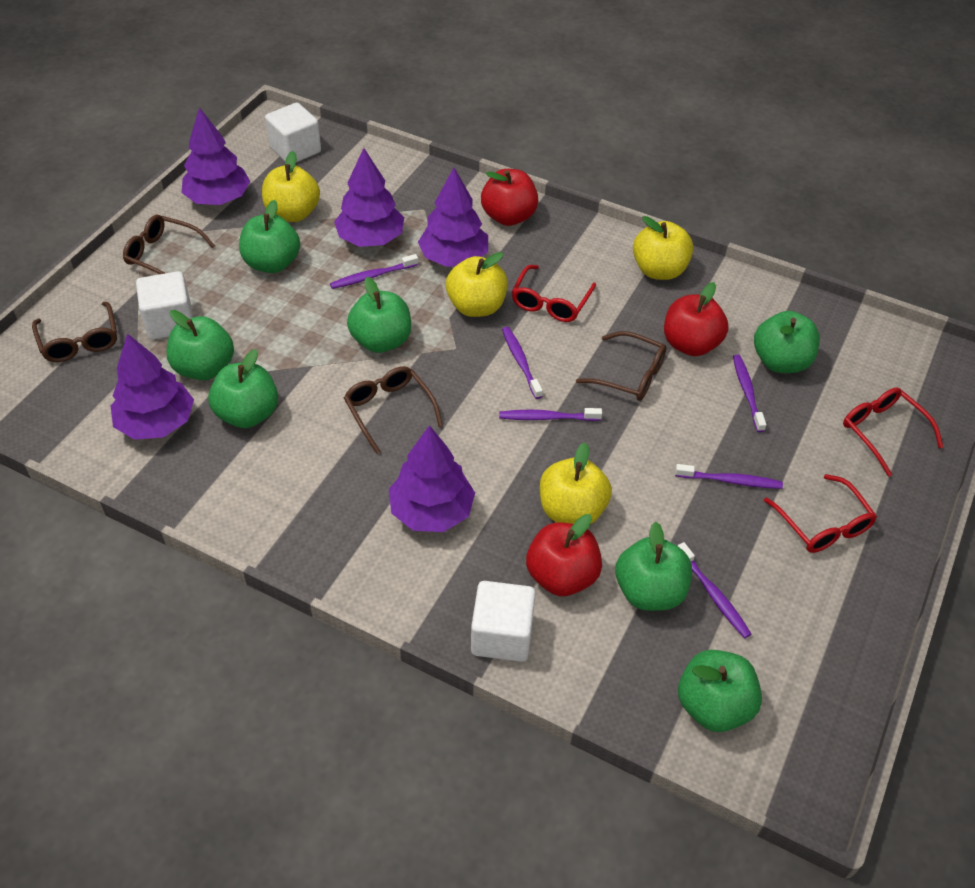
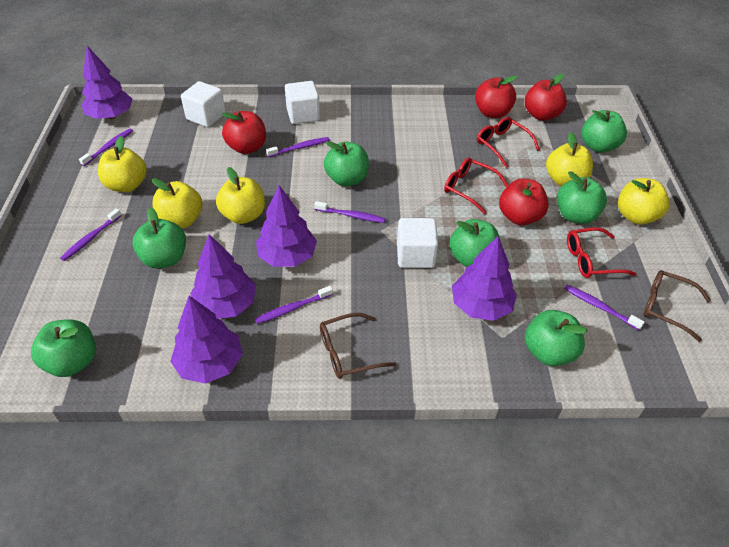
brown glasses: 4 -> 2
red apple: 3 -> 4
yellow apple: 4 -> 5

